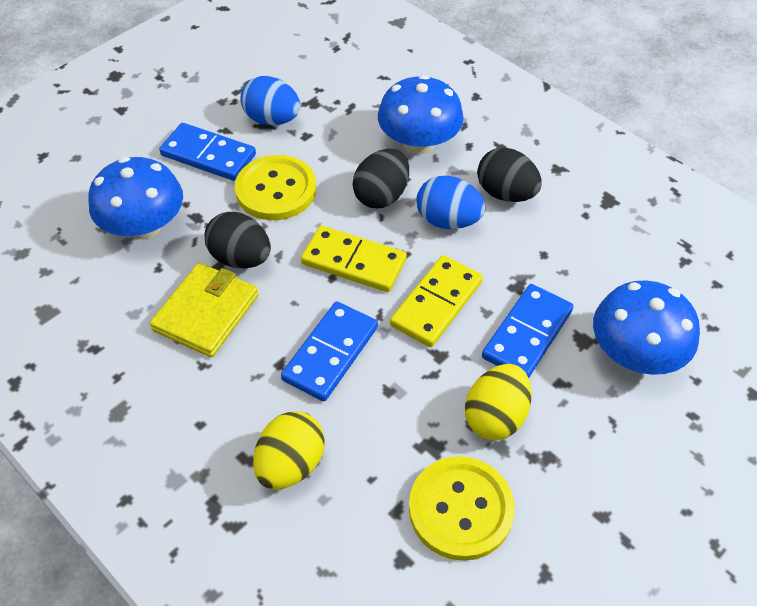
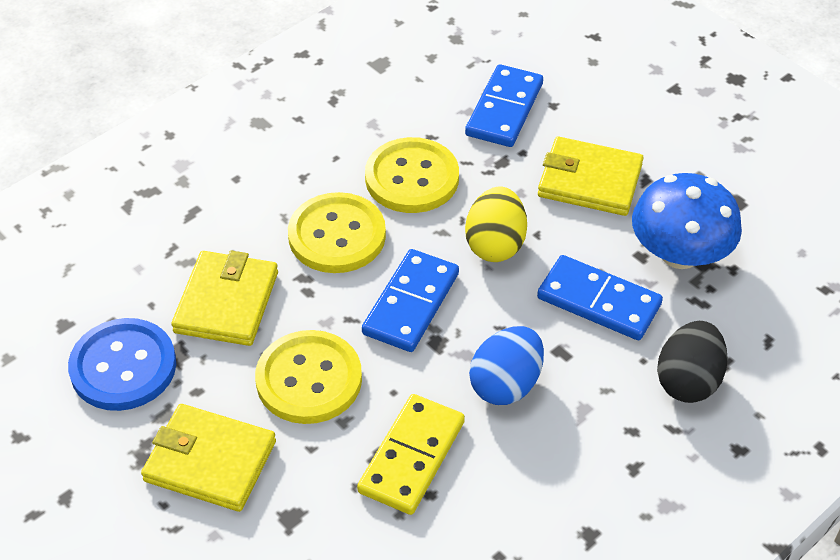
black egg: 3 -> 1
blue button: 0 -> 1
blue egg: 2 -> 1
blue mushroom: 3 -> 1
yellow button: 2 -> 3
yellow domino: 2 -> 1
yellow egg: 2 -> 1
yellow wallet: 1 -> 3

